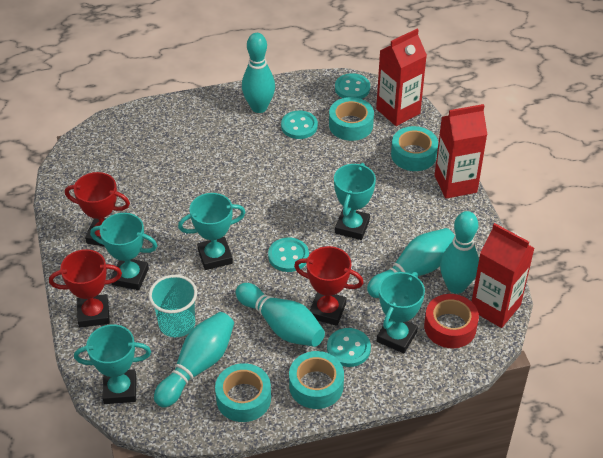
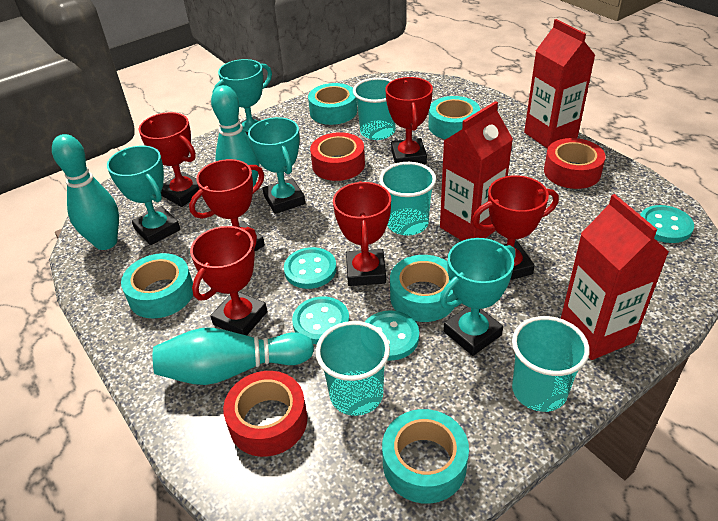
red tape: 1 -> 3
red trophy: 3 -> 6
turquoise bowling pin: 5 -> 3
turquoise cup: 1 -> 4
turquoise tape: 4 -> 5
turquoise trophy: 5 -> 4

